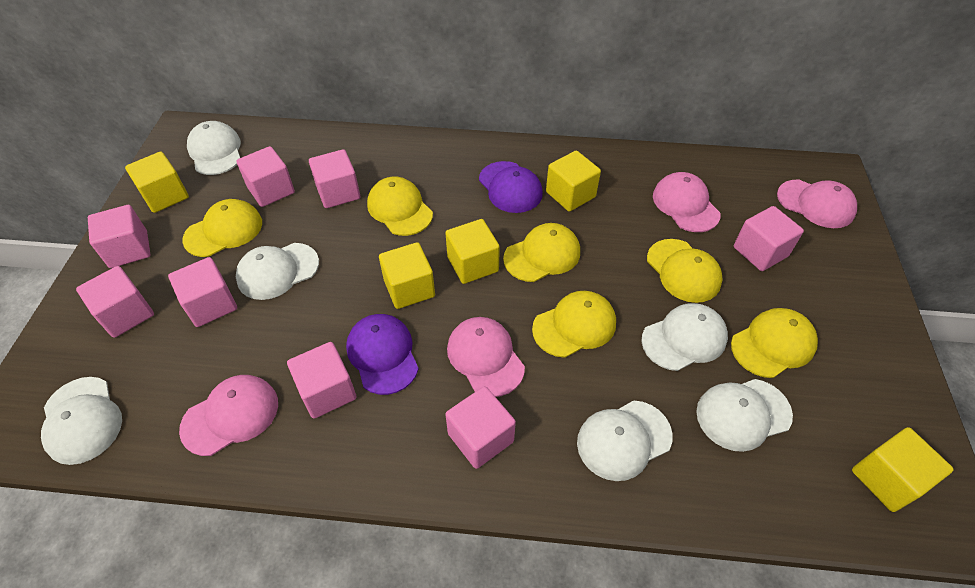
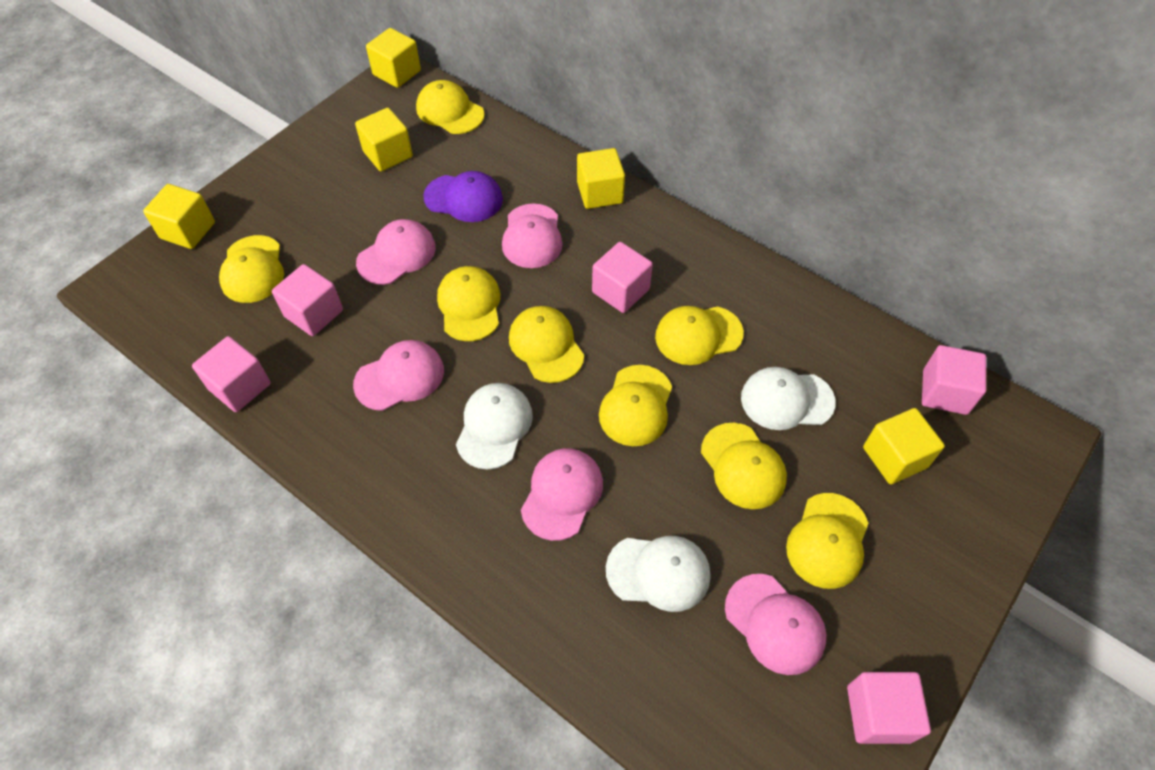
pink cap: 4 -> 5
pink cube: 8 -> 5
purple cap: 2 -> 1
white cap: 6 -> 3
yellow cap: 6 -> 8

